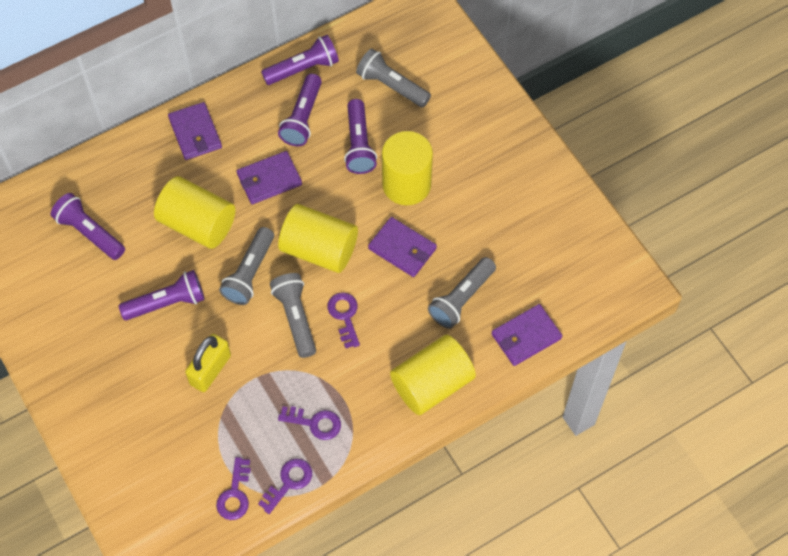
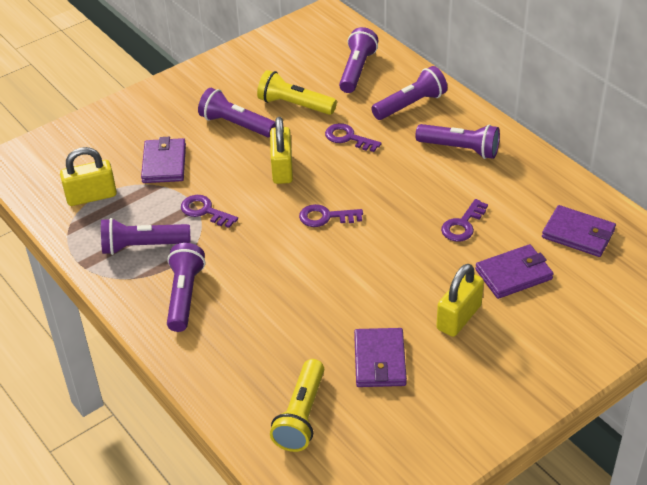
grey flashlight: 4 -> 0
purple flashlight: 5 -> 6
yellow cylinder: 4 -> 0
yellow flashlight: 0 -> 2
yellow padlock: 1 -> 3

